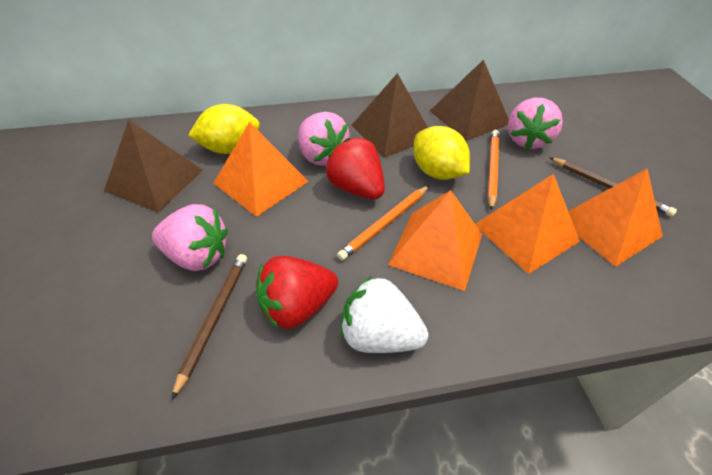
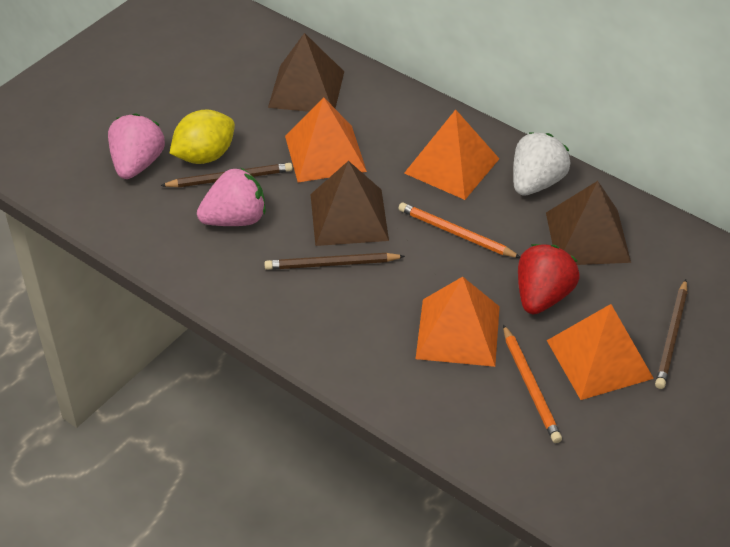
brown pencil: 2 -> 3
pink strawberry: 3 -> 2
red strawberry: 2 -> 1
yellow lemon: 2 -> 1

